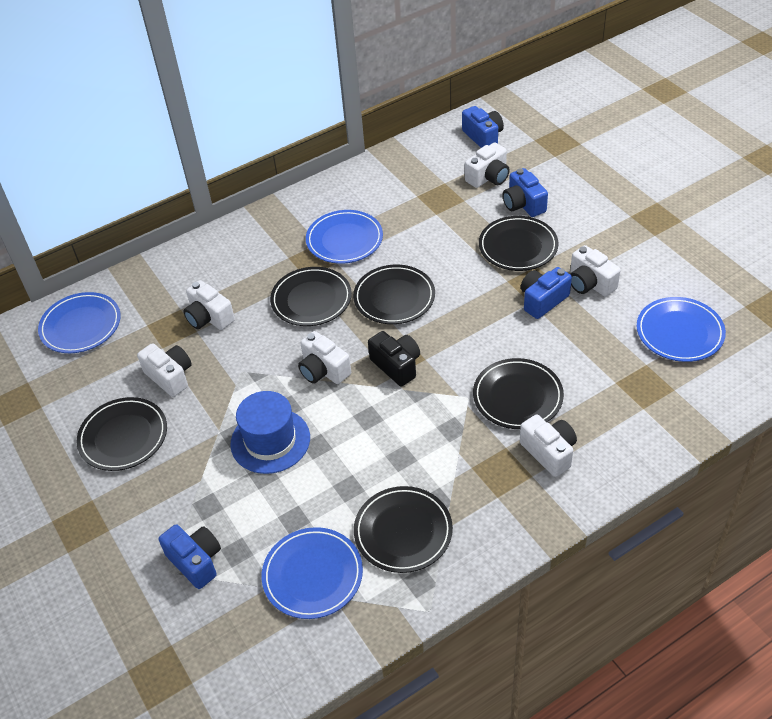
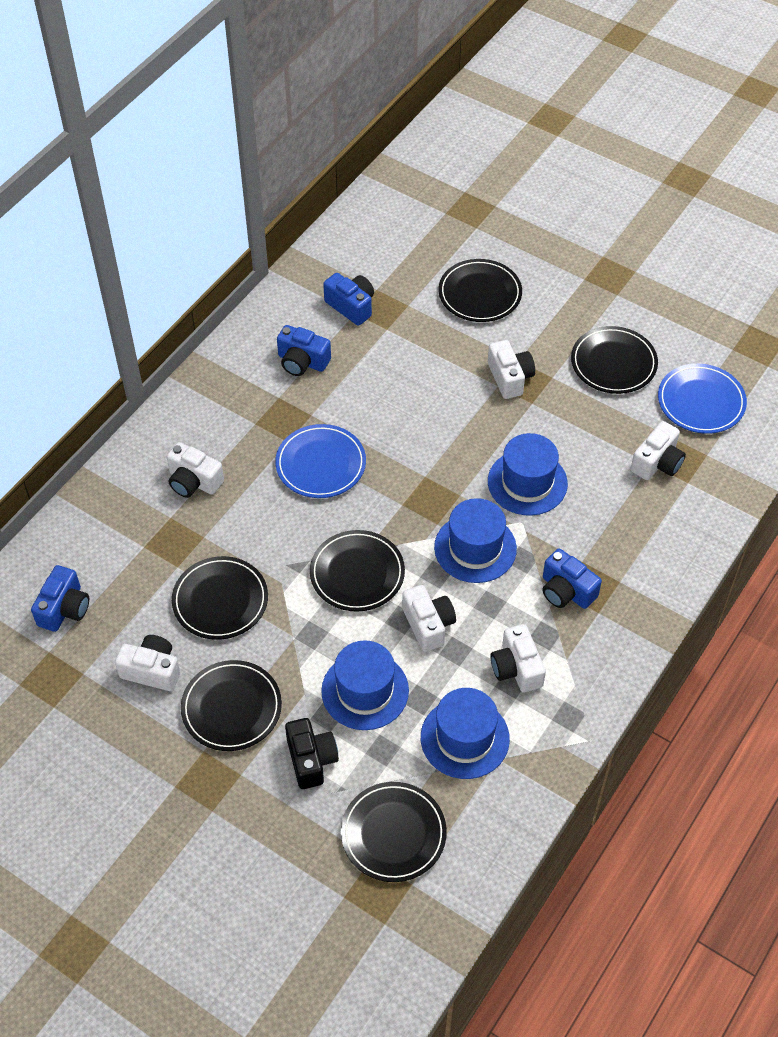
blue hat: 1 -> 4
blue plate: 4 -> 2

